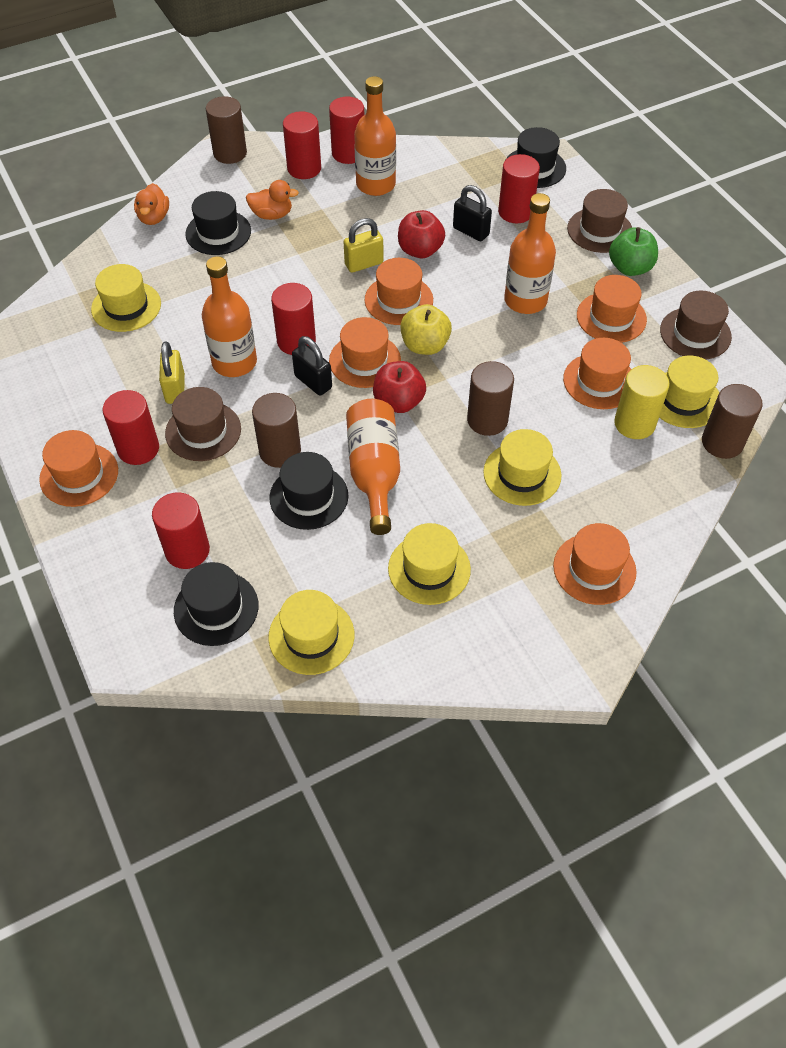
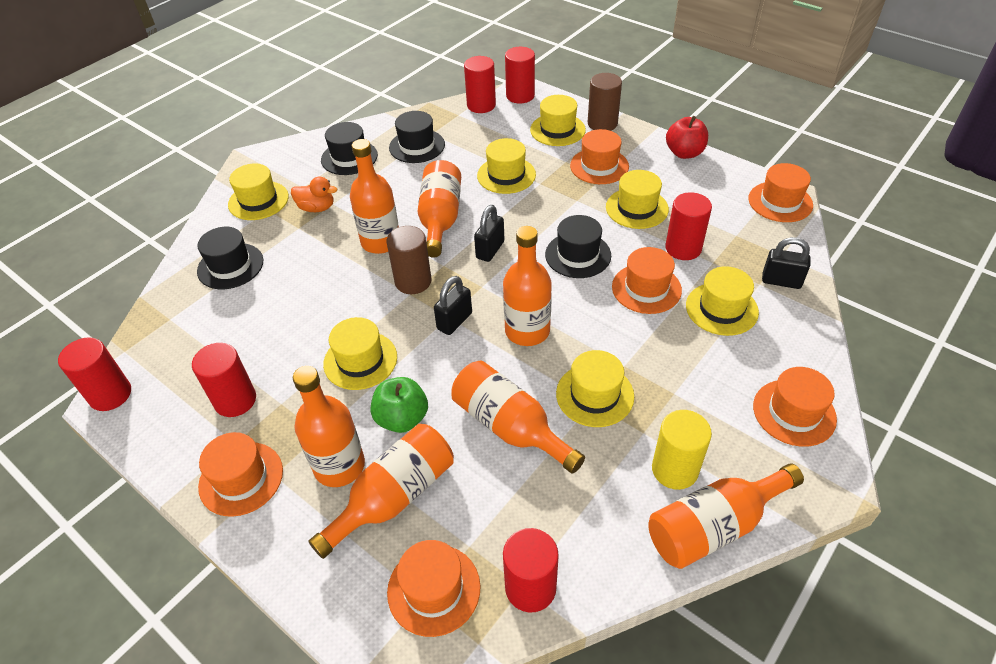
black padlock: 2 -> 3
brown cylinder: 4 -> 2
brown hat: 3 -> 0
orange bottle: 4 -> 7
orange duck: 2 -> 1
red apple: 2 -> 1
yellow apple: 1 -> 0
yellow hat: 5 -> 7
yellow padlock: 2 -> 0

